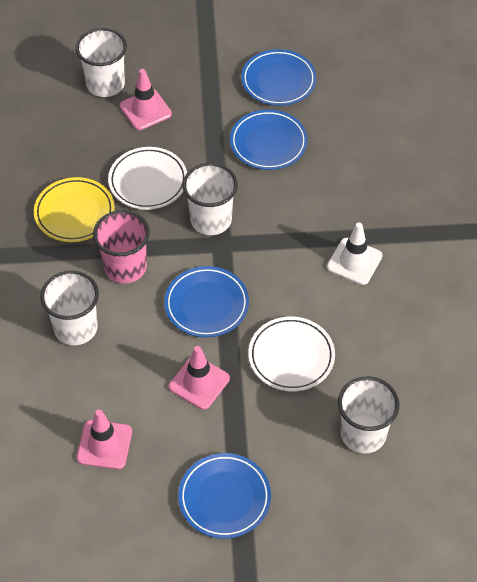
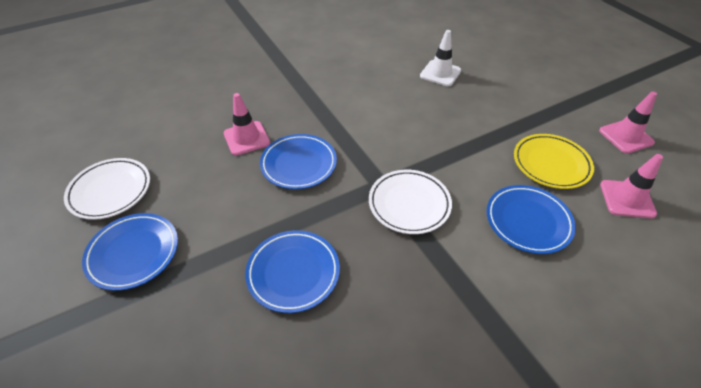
pink cup: 1 -> 0
white cup: 4 -> 0

